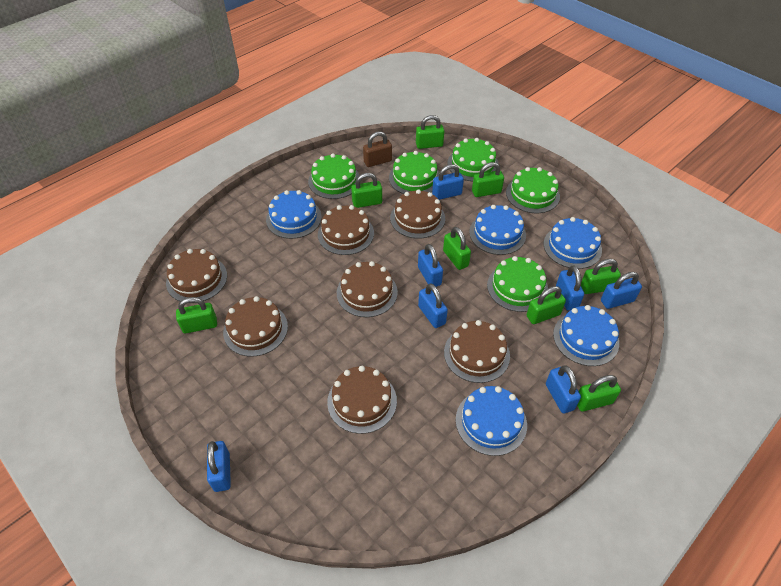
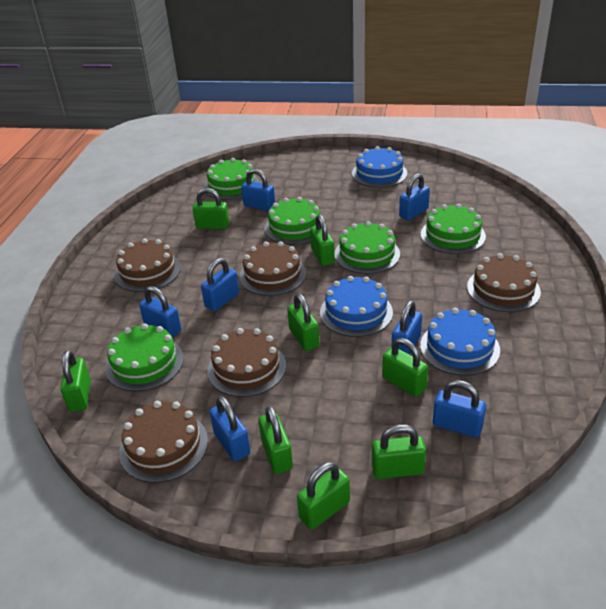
blue cake: 5 -> 3
brown cake: 7 -> 5
brown padlock: 1 -> 0

